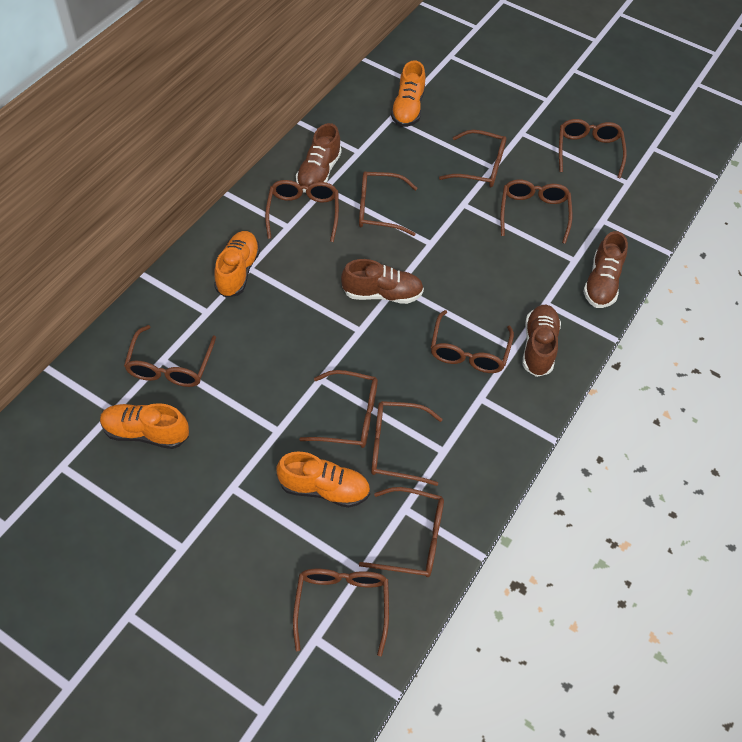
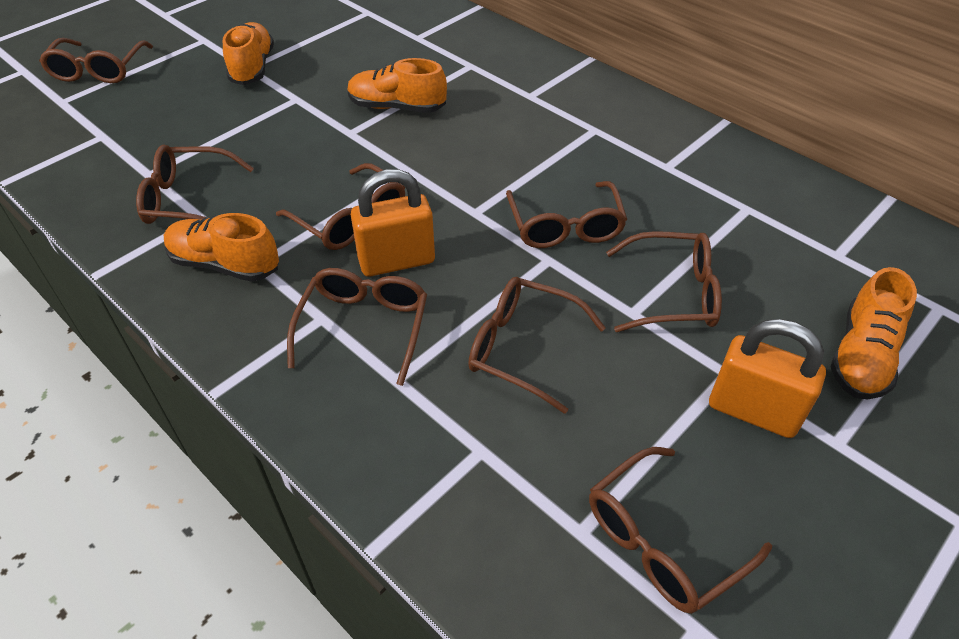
brown glasses: 11 -> 8
brown shoe: 4 -> 0
orange padlock: 0 -> 2

